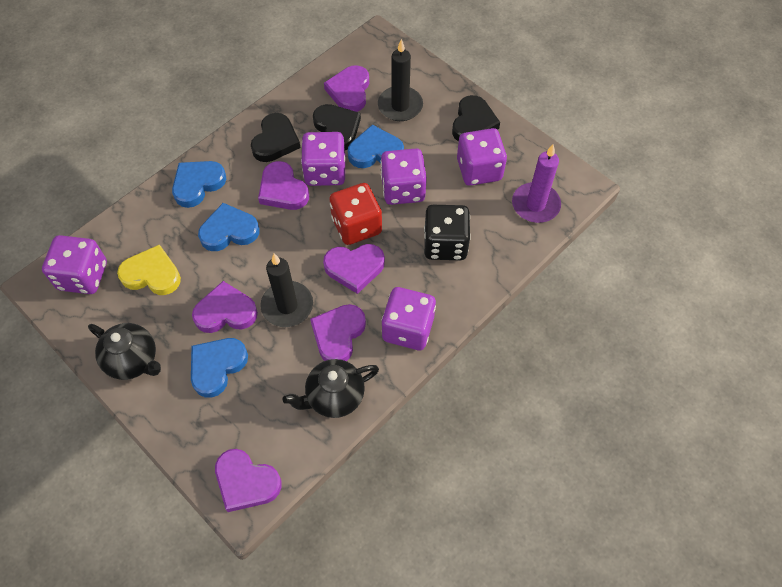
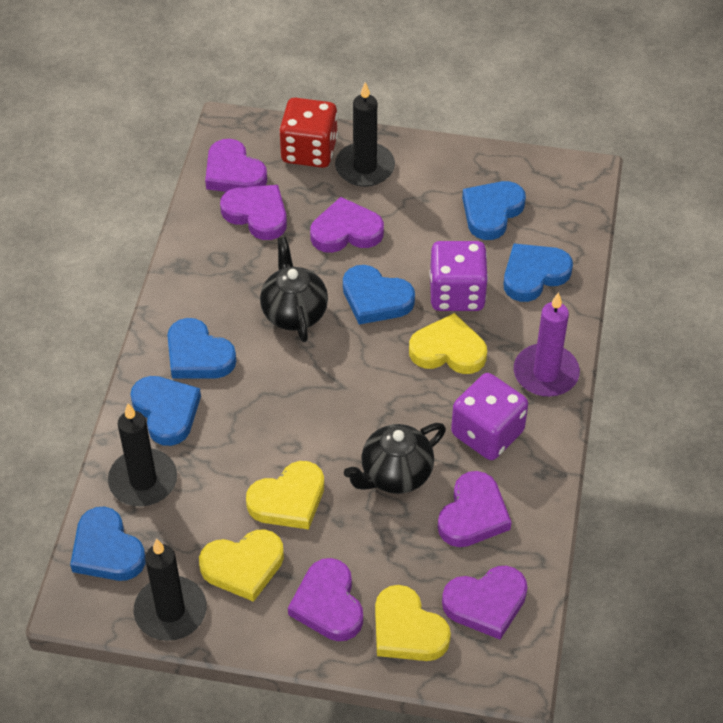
black candle: 2 -> 3
black dice: 1 -> 0
black heart: 3 -> 0
blue heart: 4 -> 6
purple dice: 5 -> 2
yellow heart: 1 -> 4

